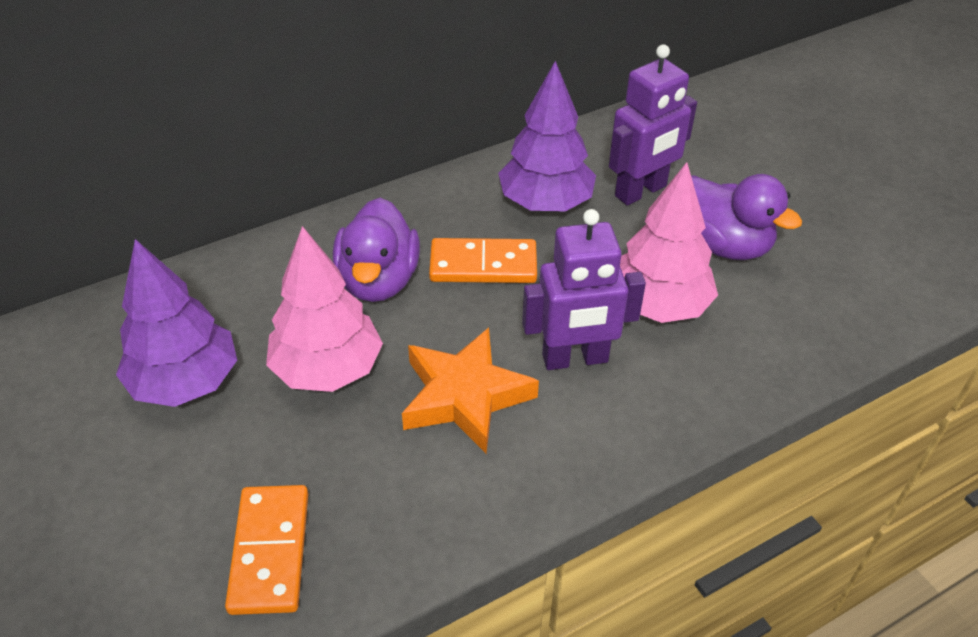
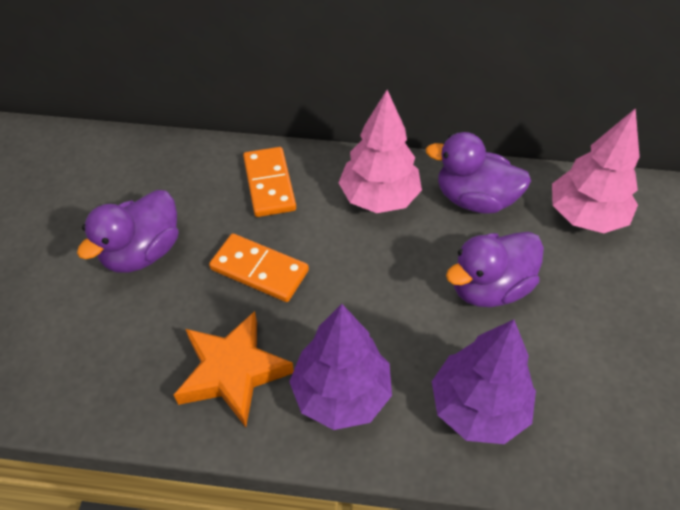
purple duck: 2 -> 3
purple robot: 2 -> 0

